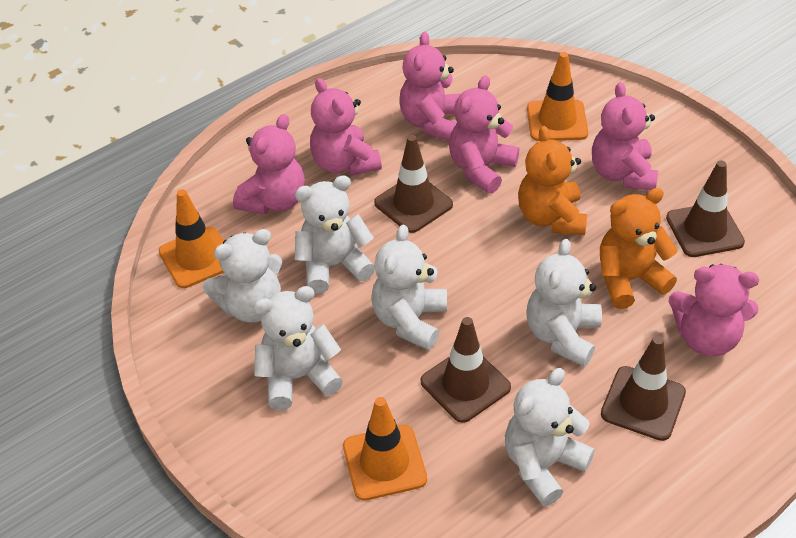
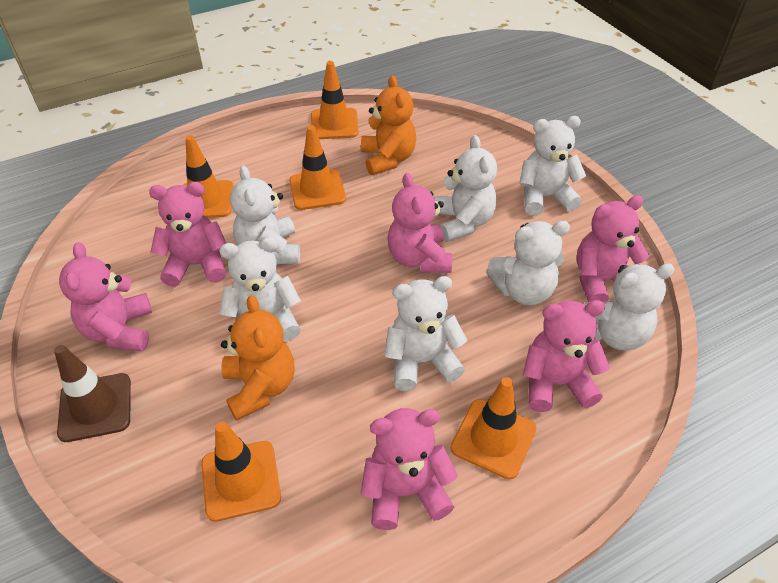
brown traffic cone: 4 -> 1
orange traffic cone: 3 -> 5
white teddy bear: 6 -> 7

